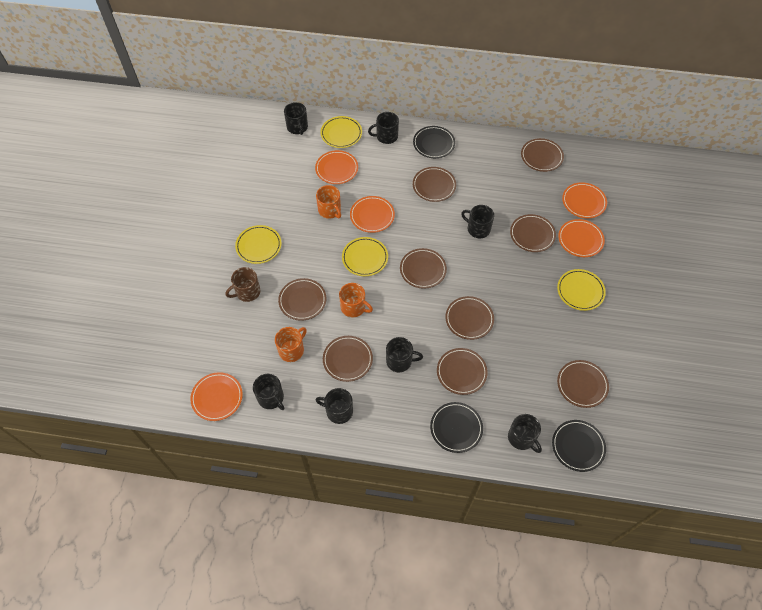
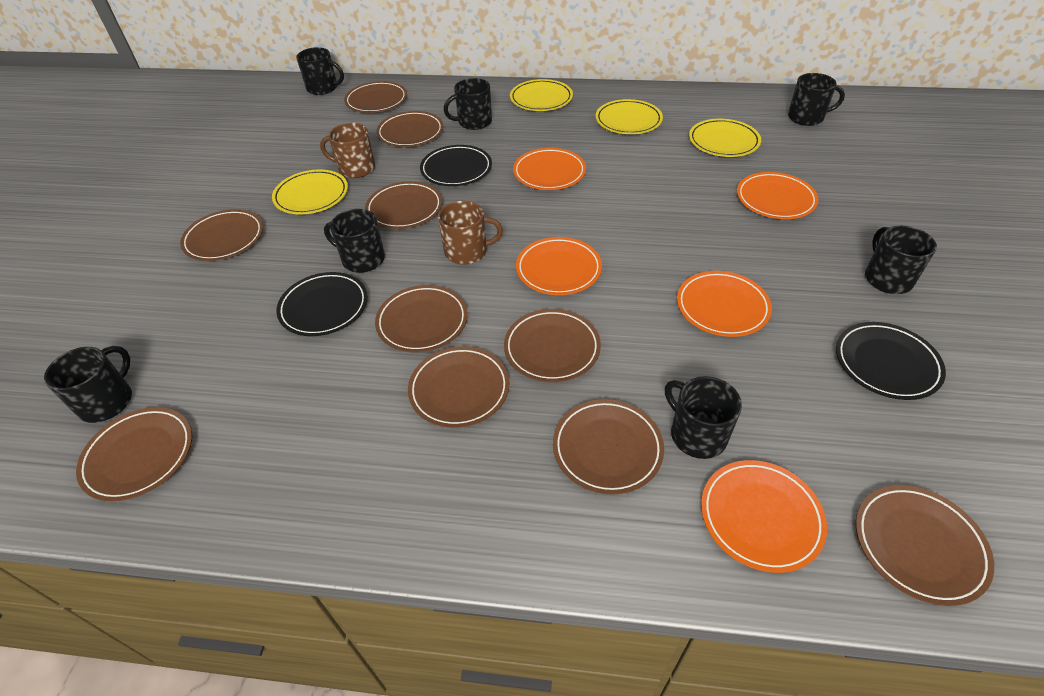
brown mug: 1 -> 2
brown plate: 9 -> 10
orange mug: 3 -> 0

